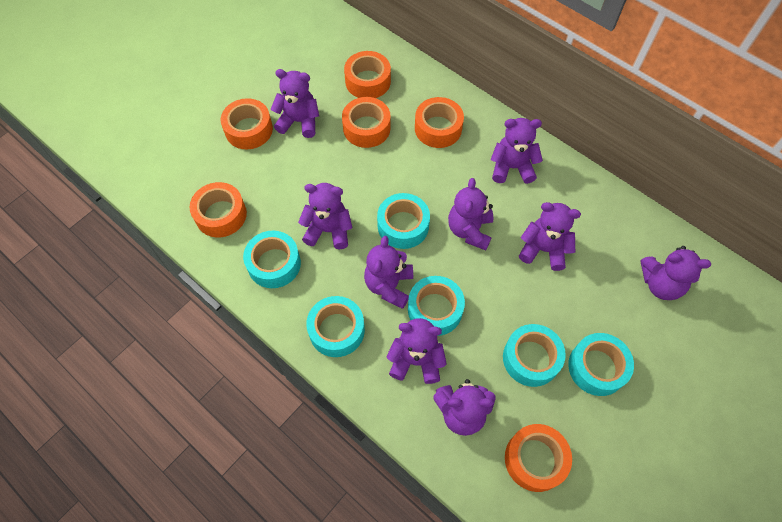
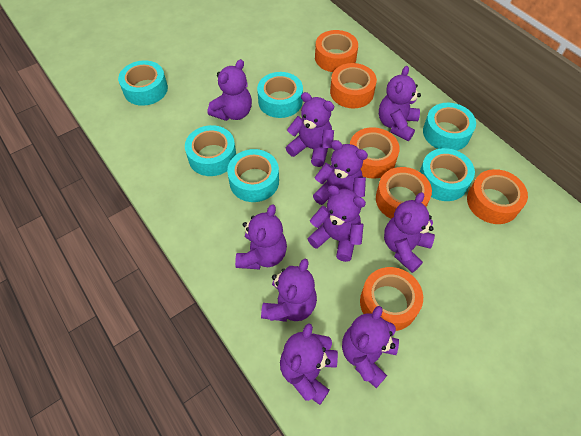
purple teddy bear: 9 -> 10

